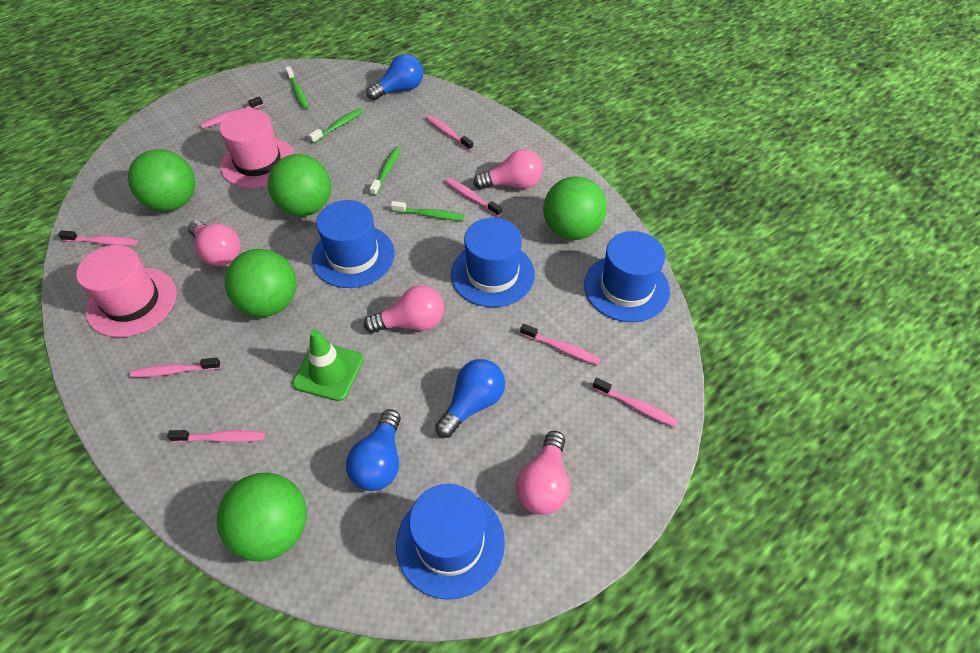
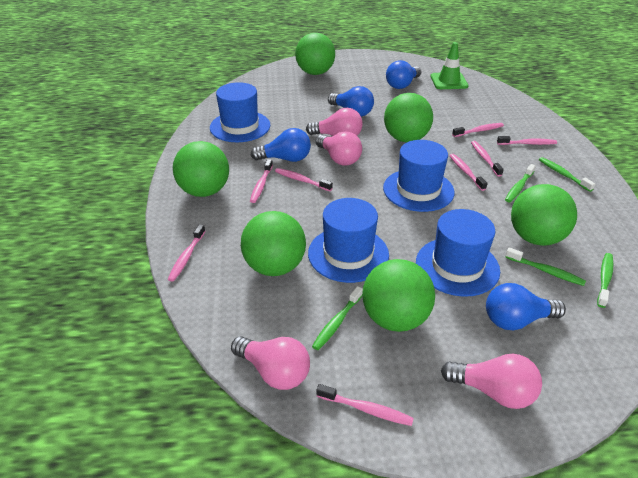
blue light bulb: 3 -> 4
green ball: 5 -> 6
green toothbrush: 4 -> 5
pink hat: 2 -> 0

